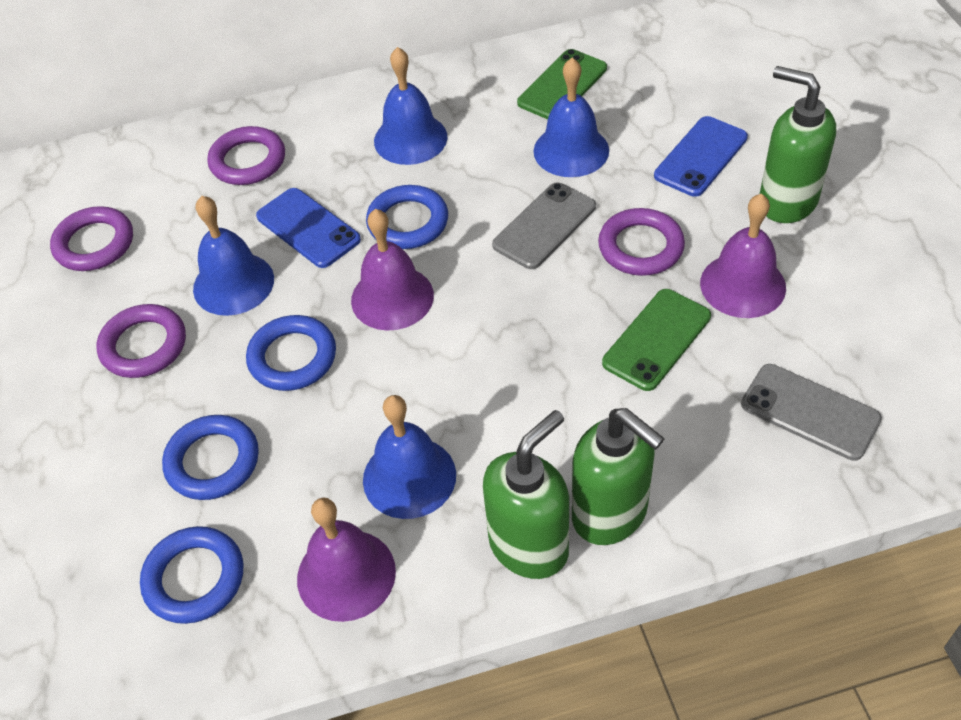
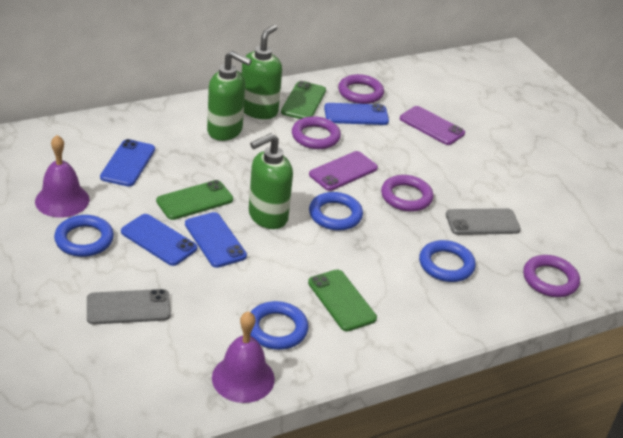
blue bell: 4 -> 0
blue phone: 2 -> 4
green phone: 2 -> 3
purple bell: 3 -> 2
purple phone: 0 -> 2

